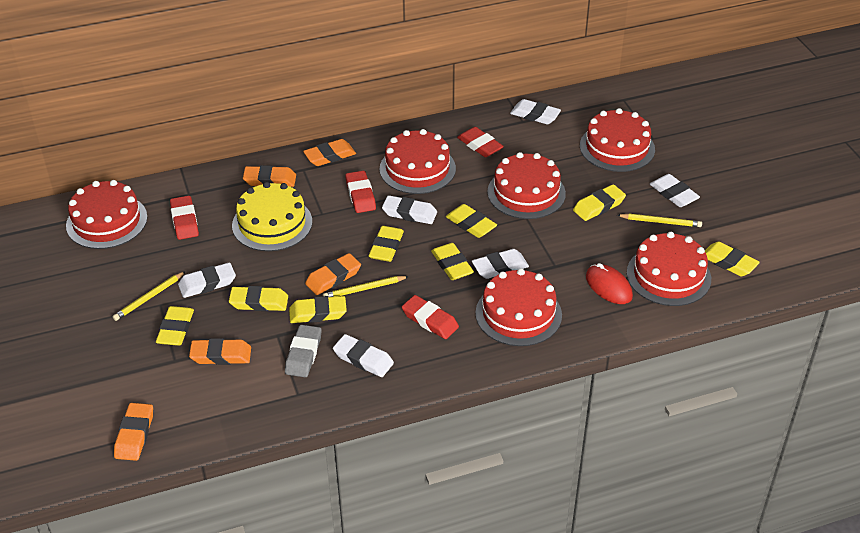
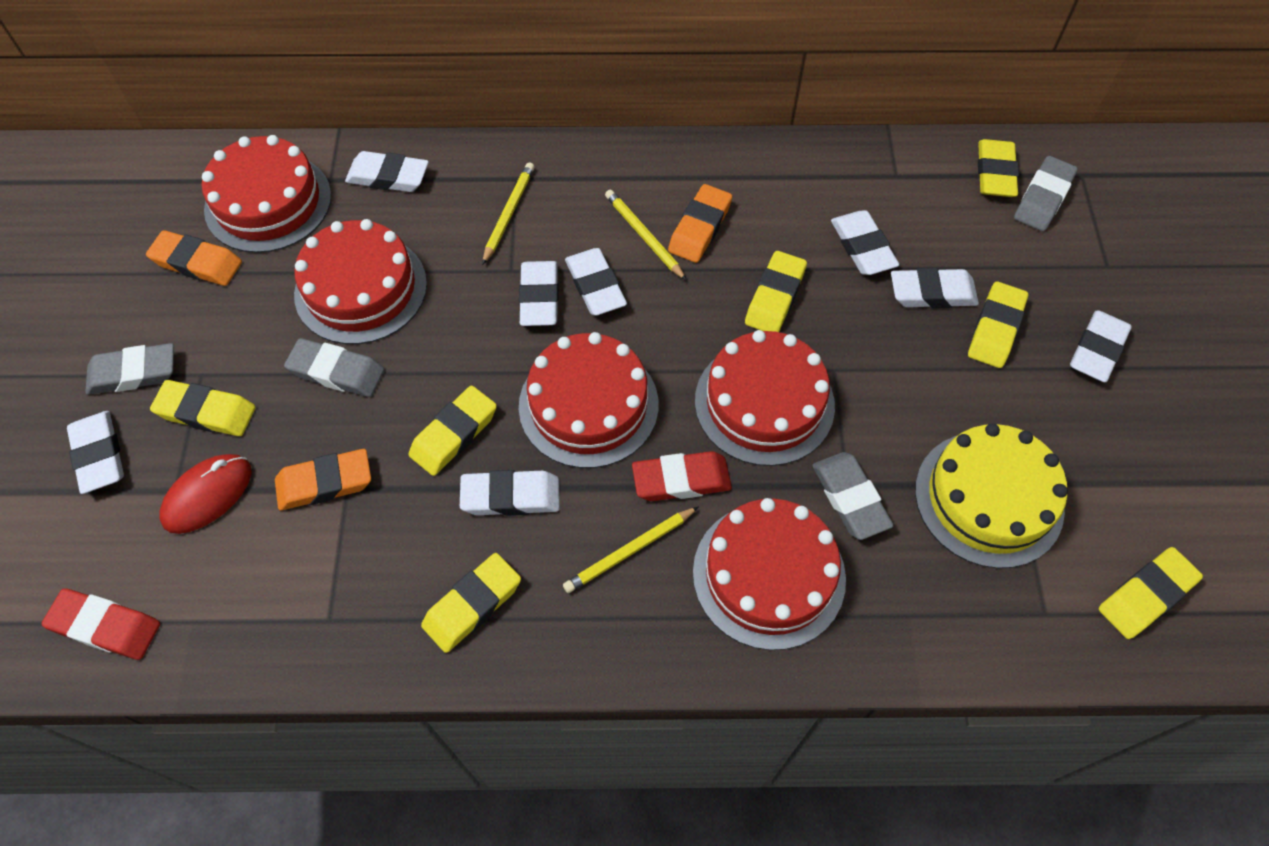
grey eraser: 1 -> 4
orange eraser: 5 -> 3
red cake: 6 -> 5
red eraser: 4 -> 2
white eraser: 6 -> 8
yellow eraser: 8 -> 7

